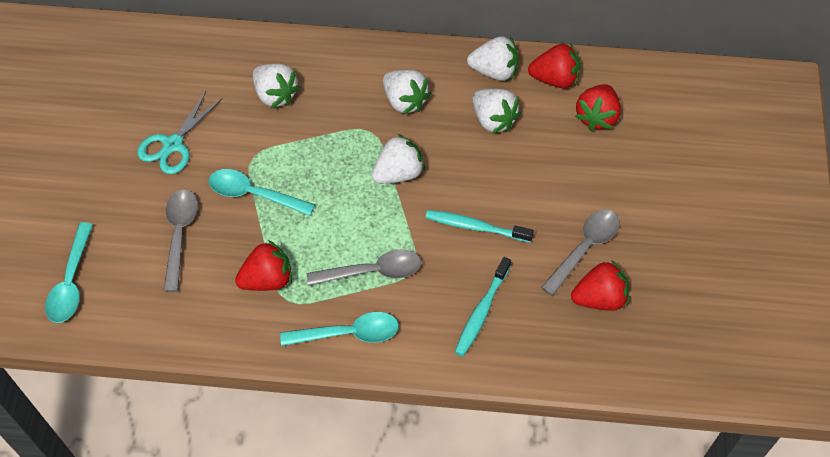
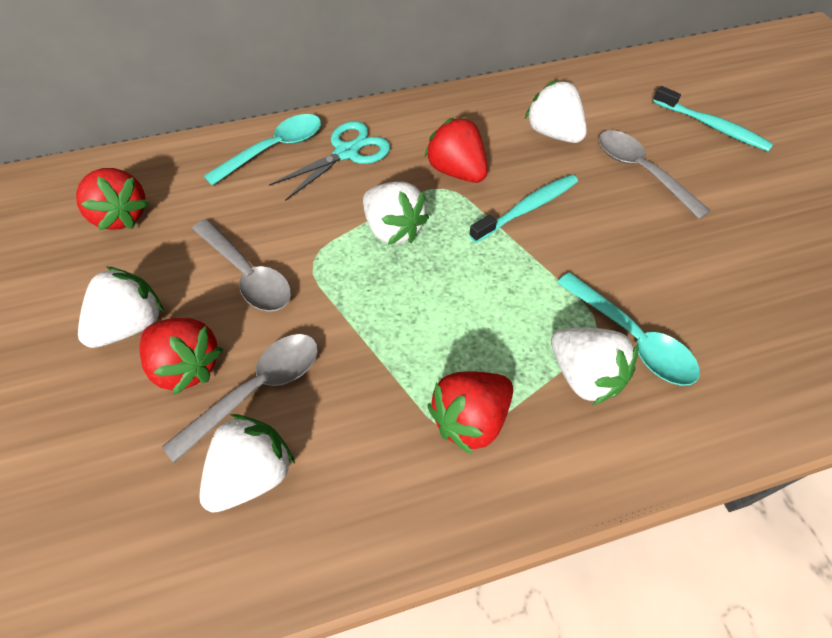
turquoise spoon: 3 -> 2

